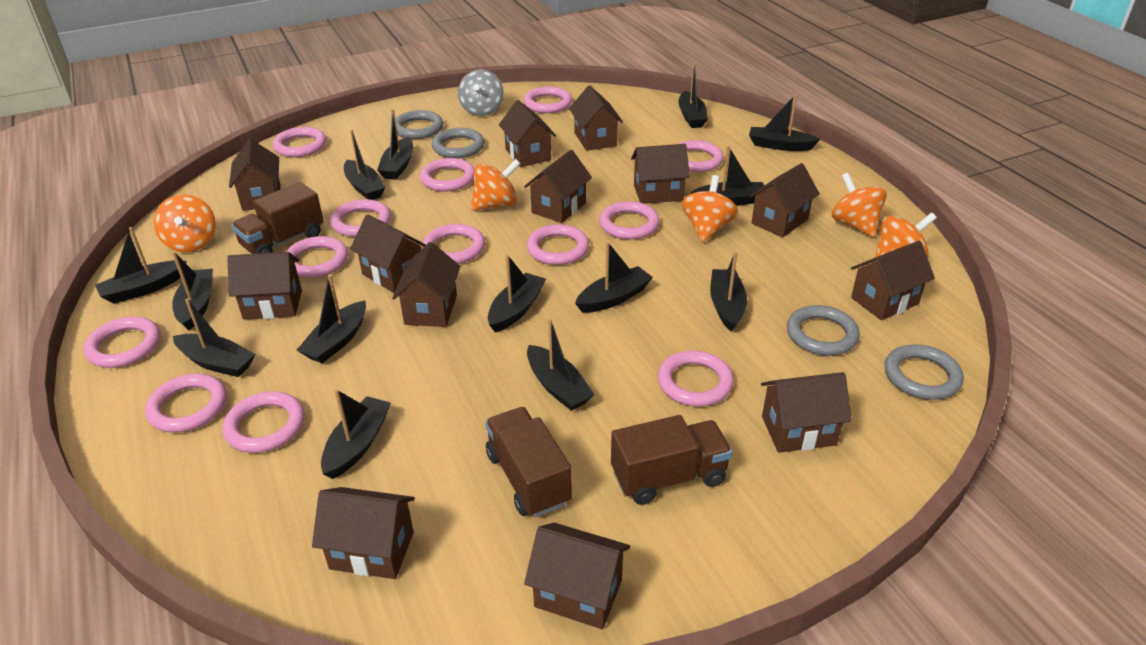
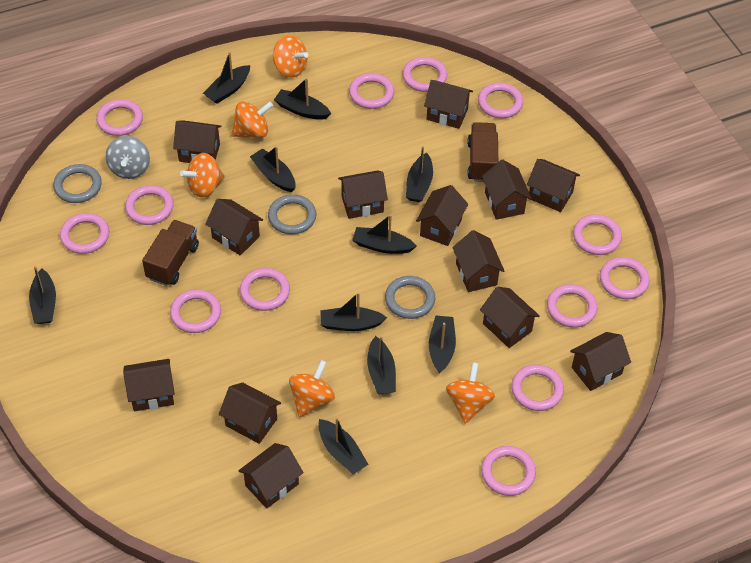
black boat: 14 -> 10
brown truck: 3 -> 2
grey ring: 4 -> 3

